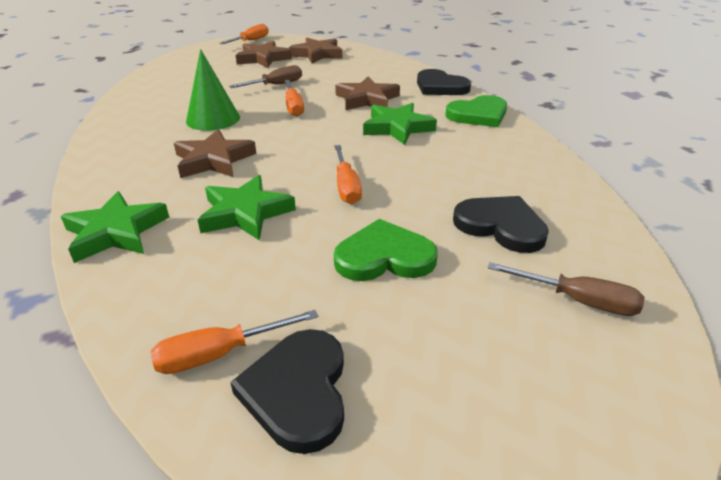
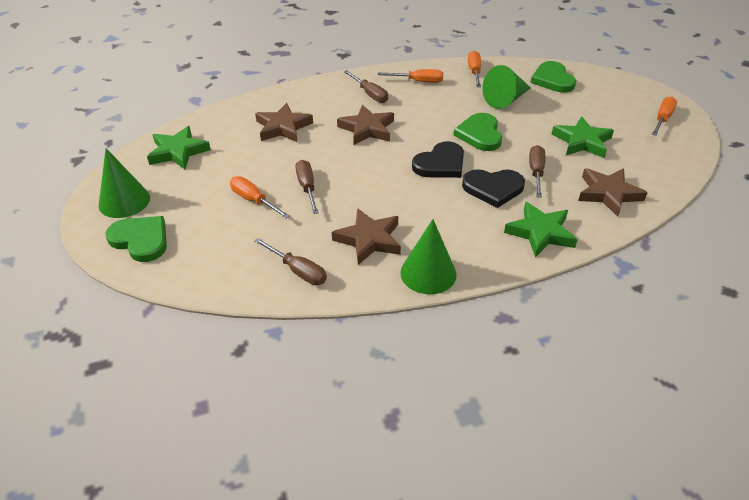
black heart: 3 -> 2
brown screwdriver: 2 -> 4
green cone: 1 -> 3
green heart: 2 -> 3

